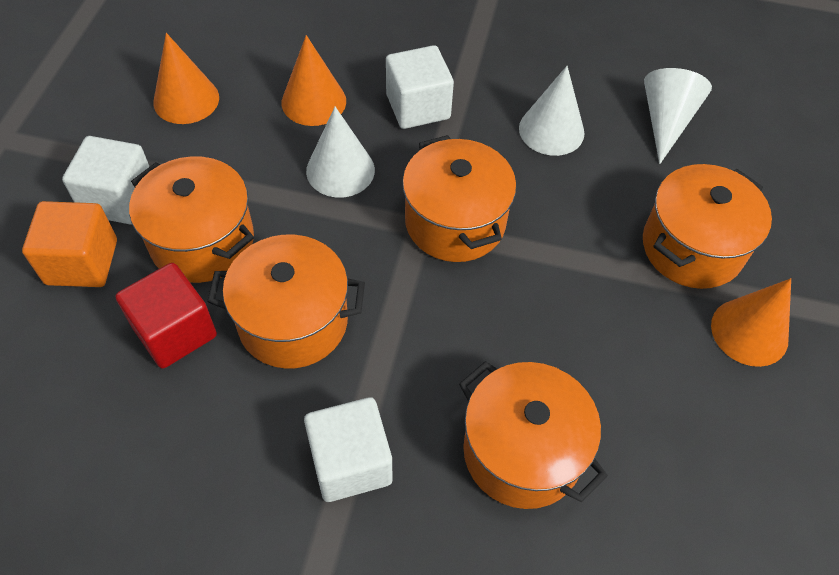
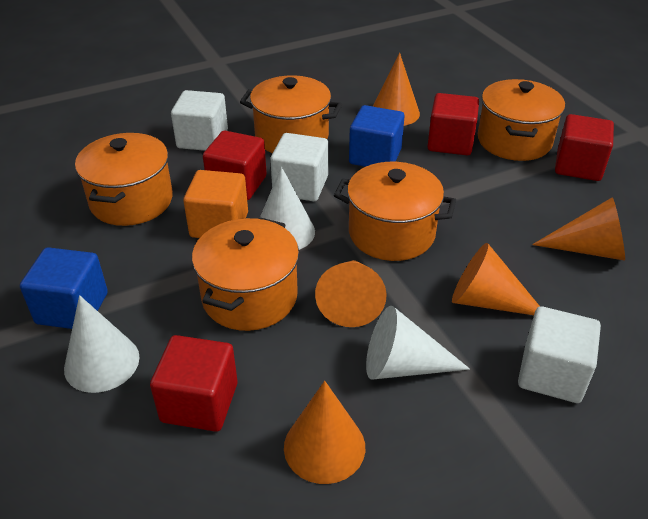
blue cube: 0 -> 2
orange cone: 3 -> 5
red cube: 1 -> 4

